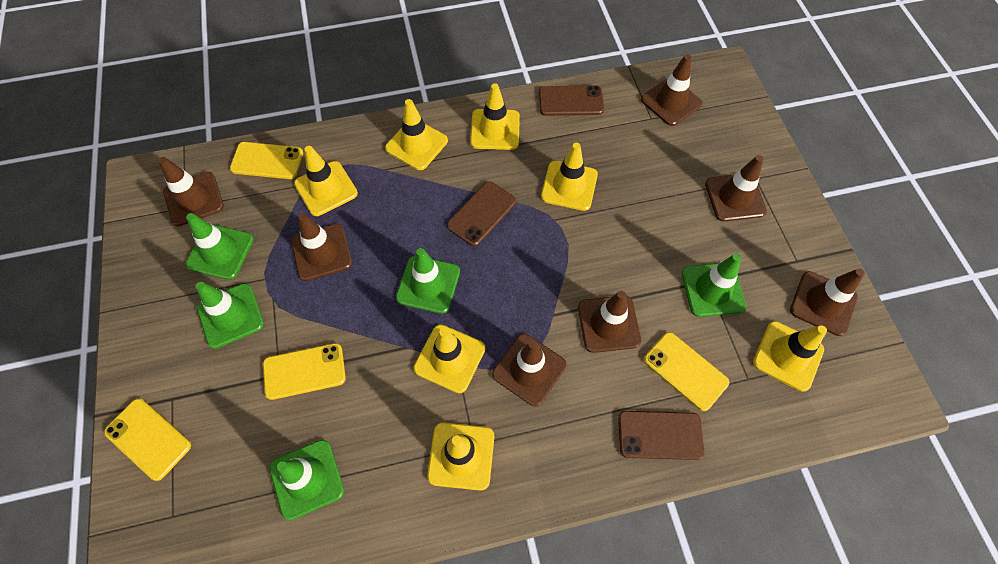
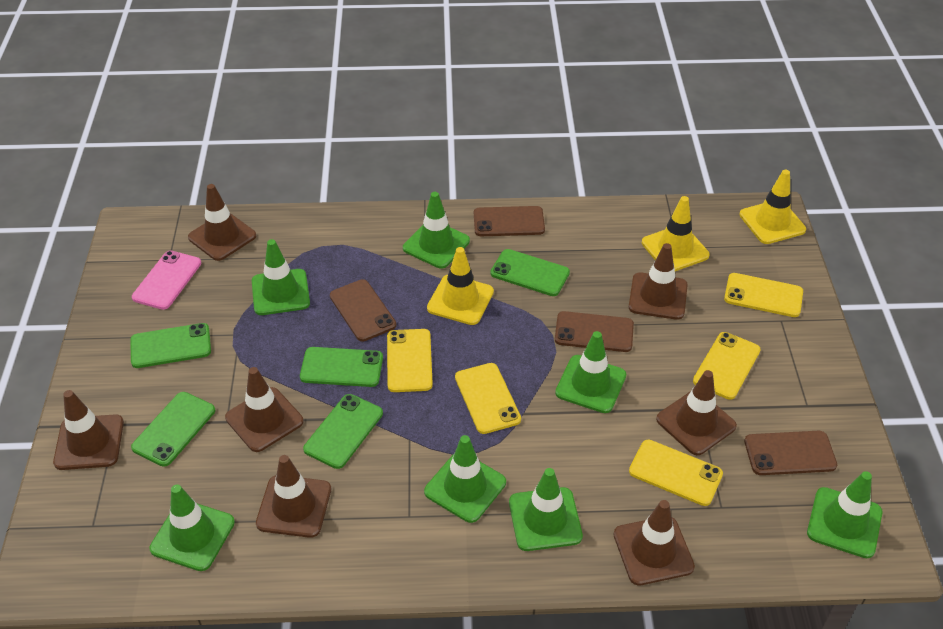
brown phone: 3 -> 4
green phone: 0 -> 5
green traffic cone: 5 -> 7
pink phone: 0 -> 1
yellow phone: 4 -> 5
yellow traffic cone: 7 -> 3

